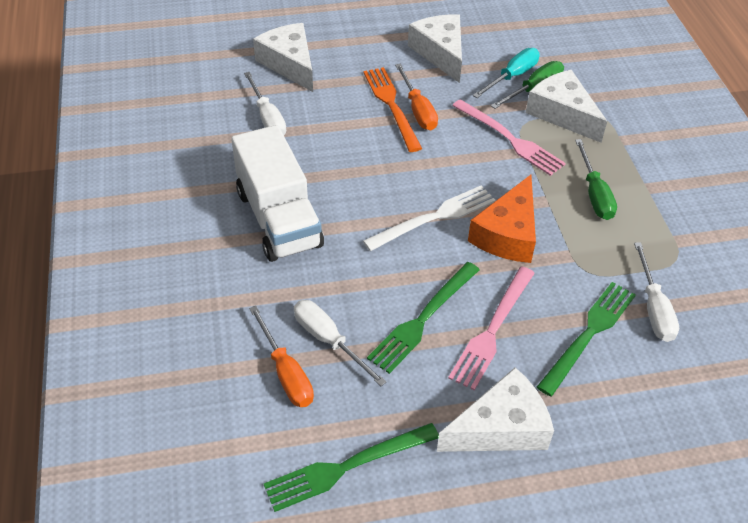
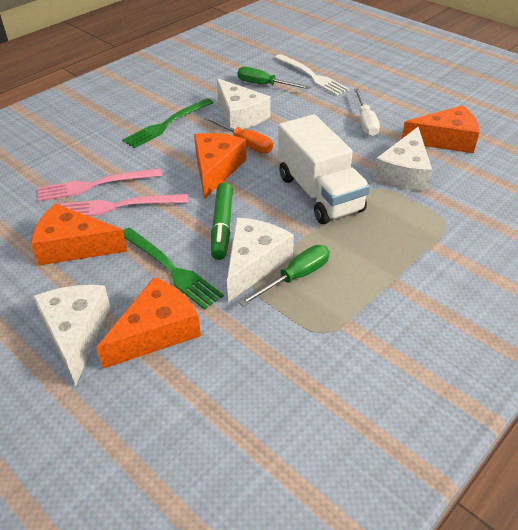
green fork: 3 -> 2
green marker: 0 -> 1
orange cheese: 1 -> 4
orange fork: 1 -> 0
orange screwdriver: 2 -> 1
turquoise screwdriver: 1 -> 0
white screwdriver: 3 -> 1

